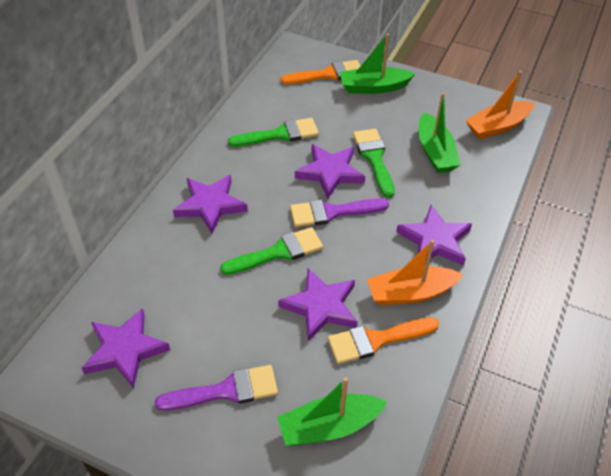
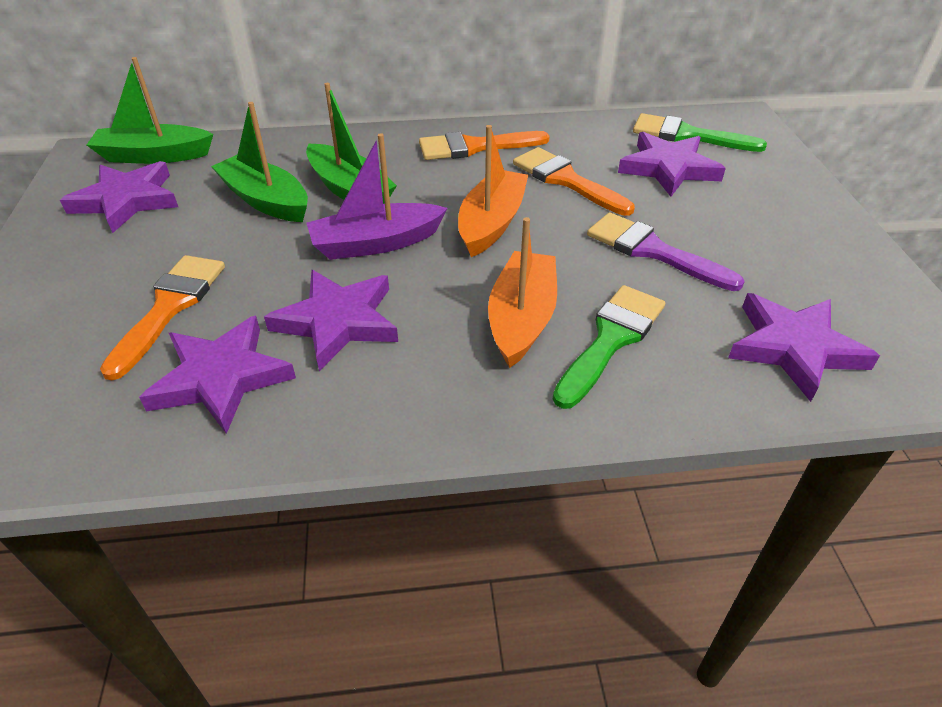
green brush: 3 -> 2
orange brush: 2 -> 3
purple boat: 0 -> 1
purple brush: 2 -> 1

